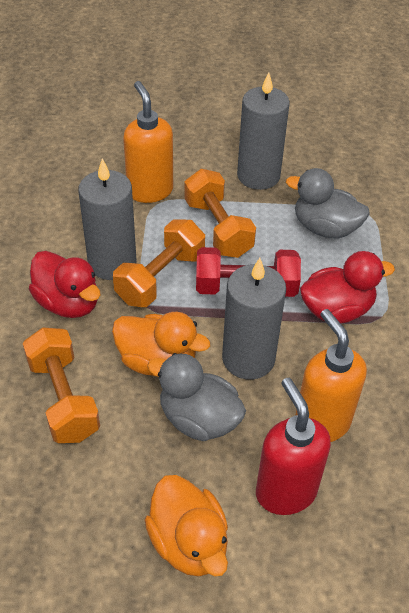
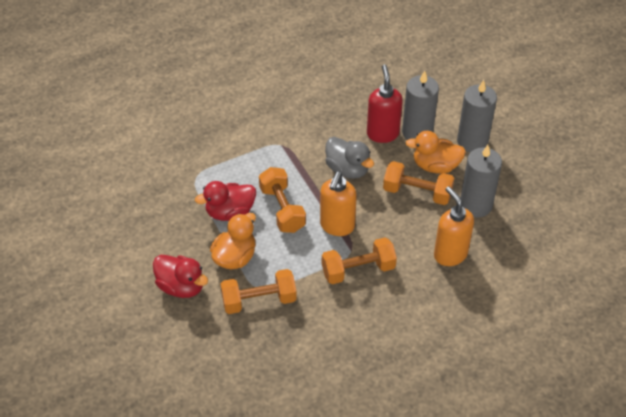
grey duck: 2 -> 1
orange dumbbell: 3 -> 4
red dumbbell: 1 -> 0

